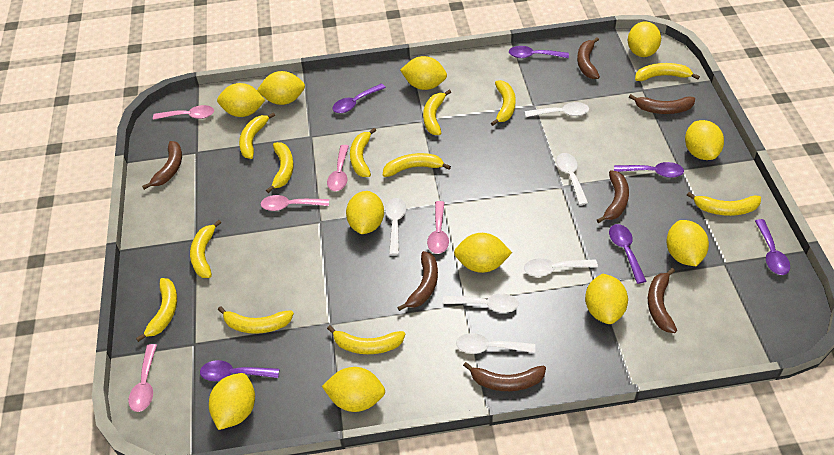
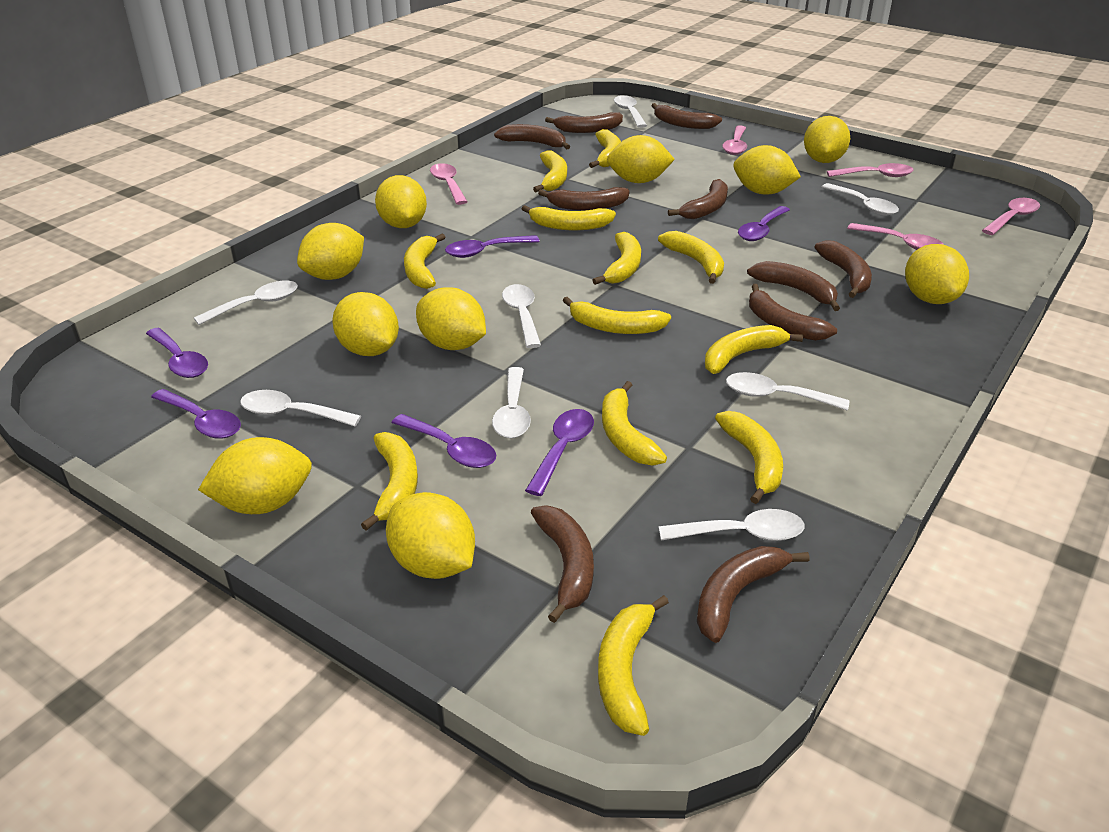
brown banana: 7 -> 10
white spoon: 6 -> 8
yellow lemon: 11 -> 10

